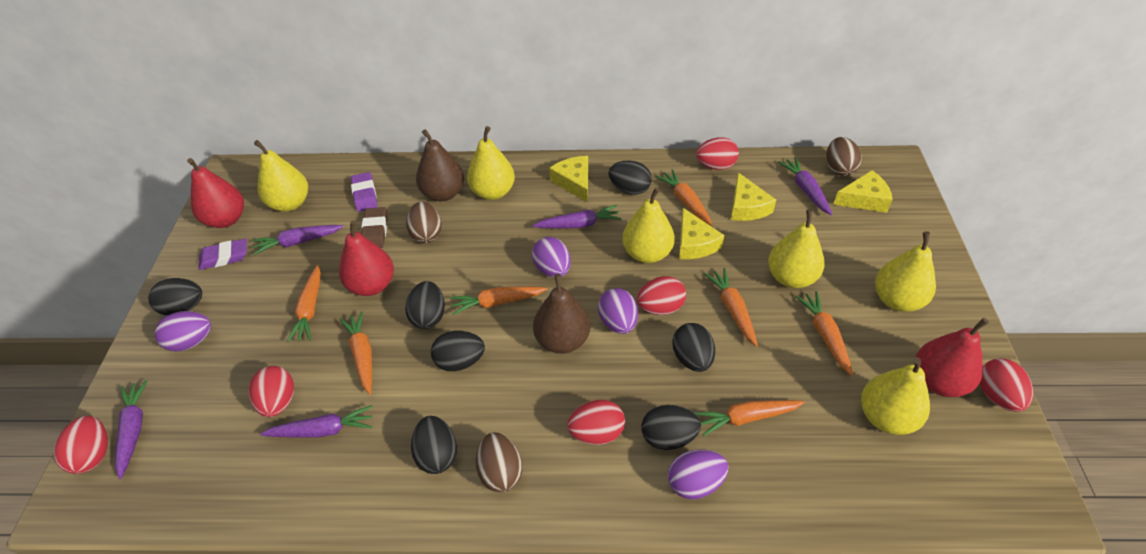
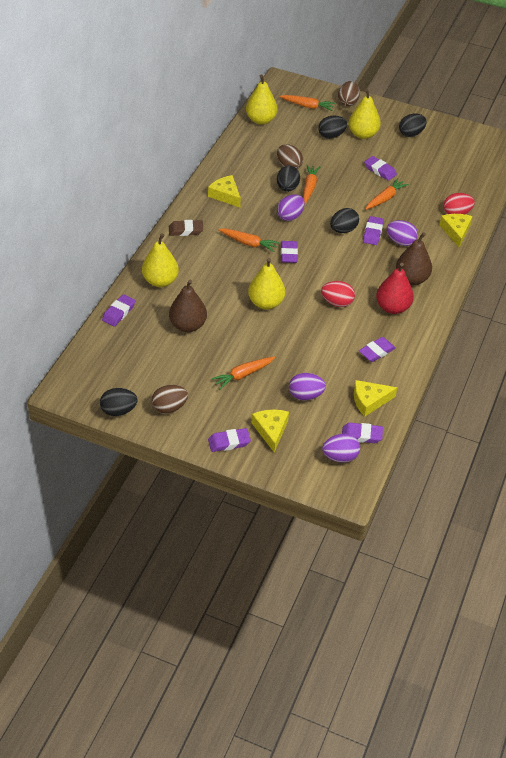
black egg: 7 -> 5
orange carrot: 7 -> 5
purple carrot: 5 -> 0
purple eraser: 2 -> 7
red egg: 6 -> 2
red pear: 3 -> 1
yellow pear: 6 -> 4

